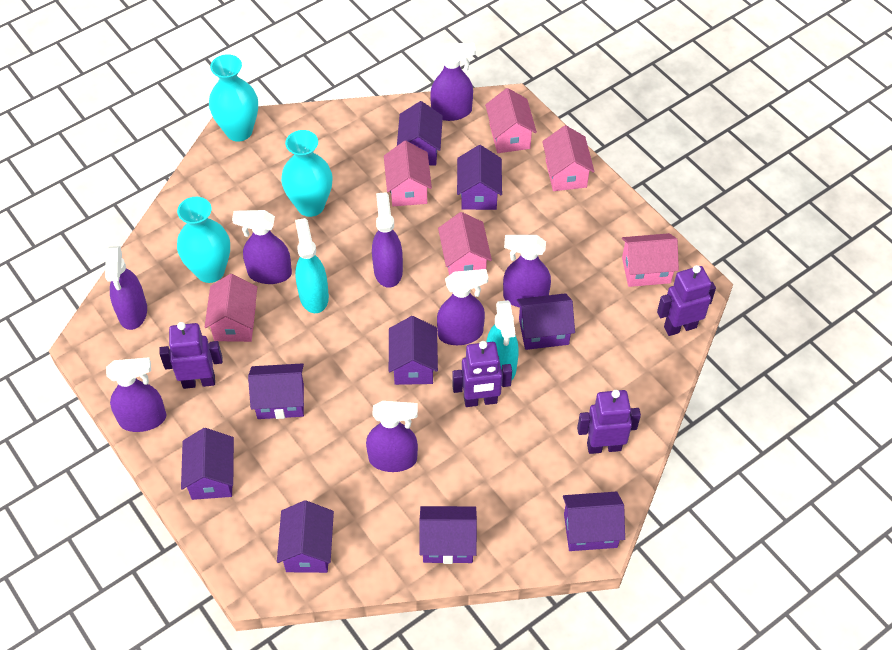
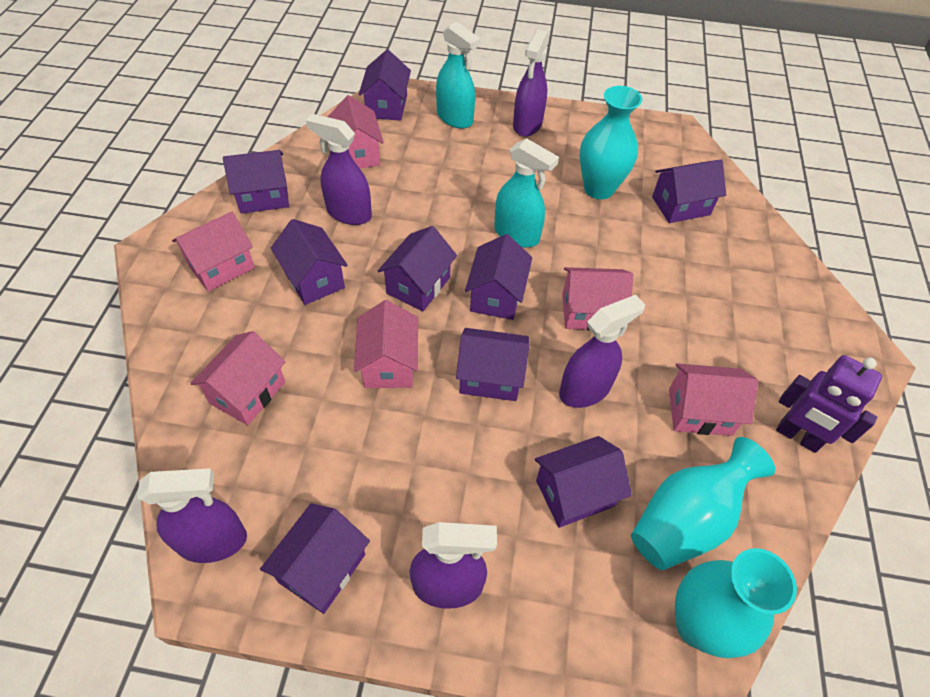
purple robot: 4 -> 1
purple spray bottle: 8 -> 5

